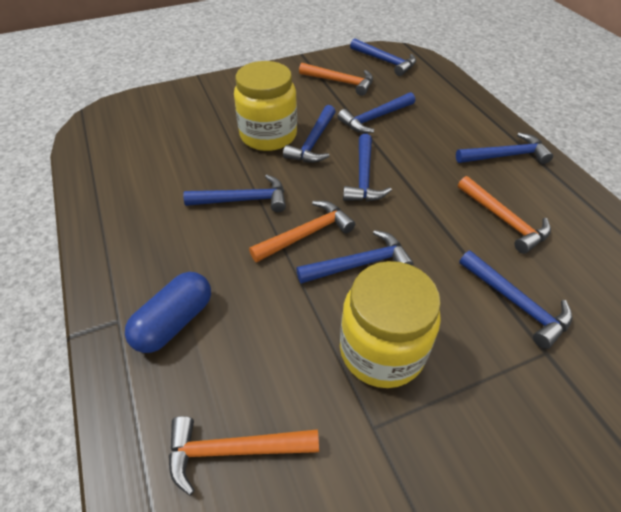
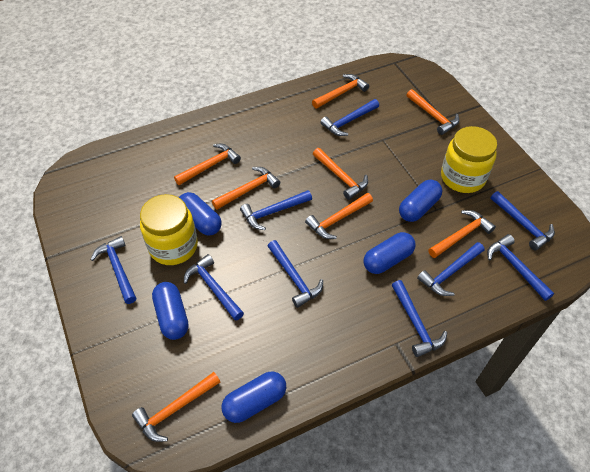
blue capsule: 1 -> 5
blue hammer: 8 -> 9
orange hammer: 4 -> 8

